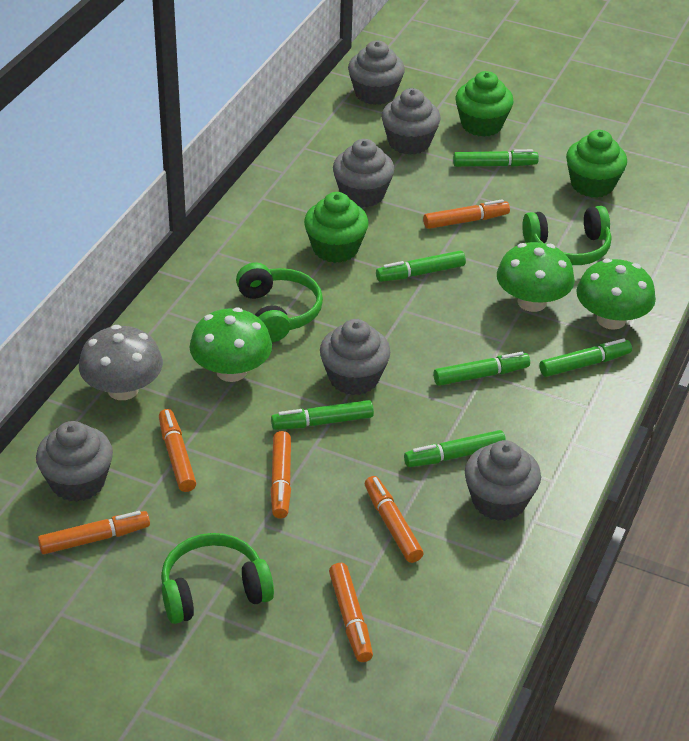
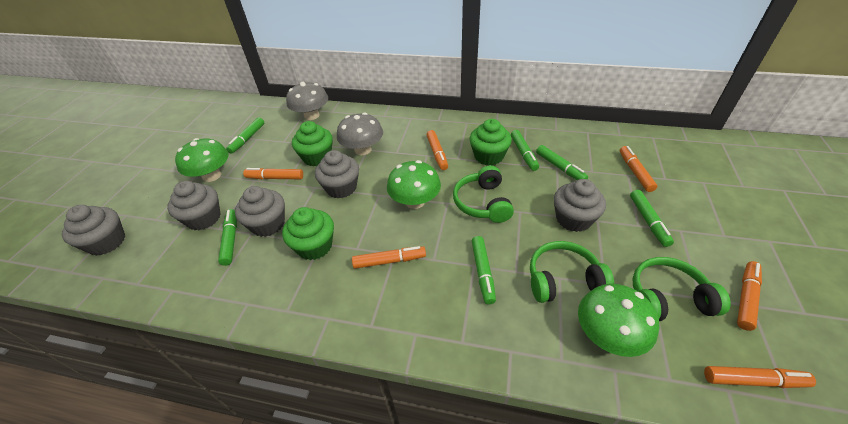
grey cupcake: 6 -> 5
grey mushroom: 1 -> 2

